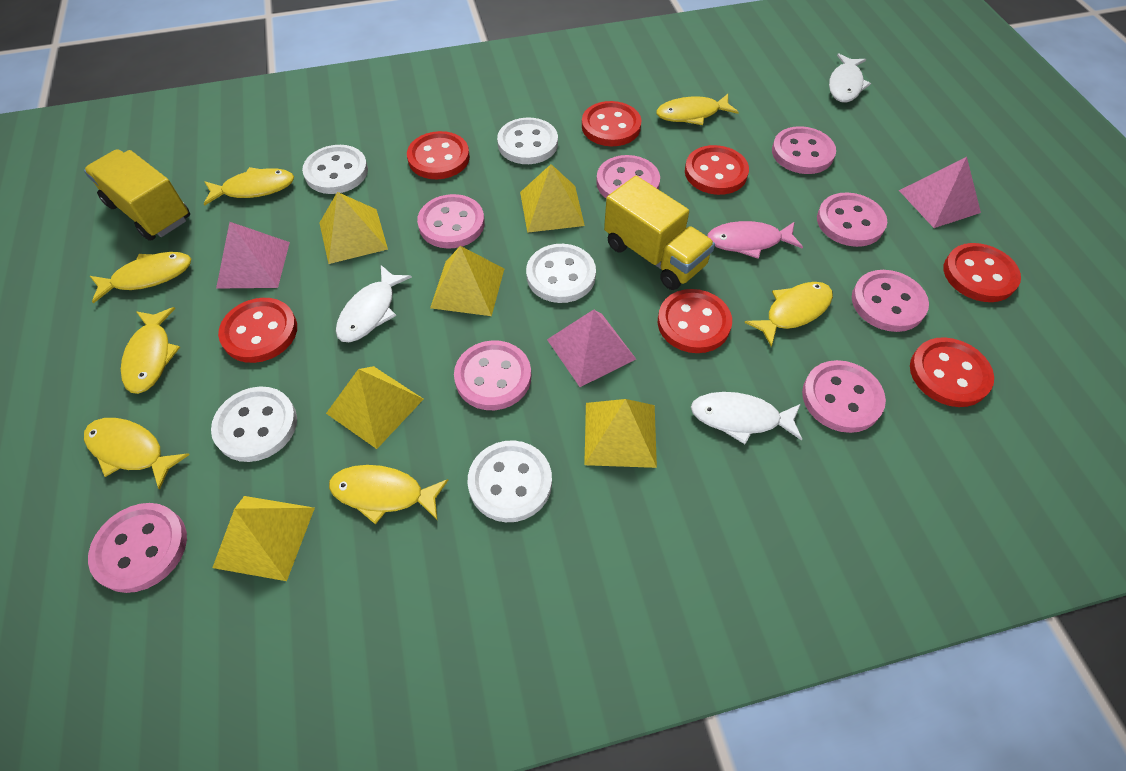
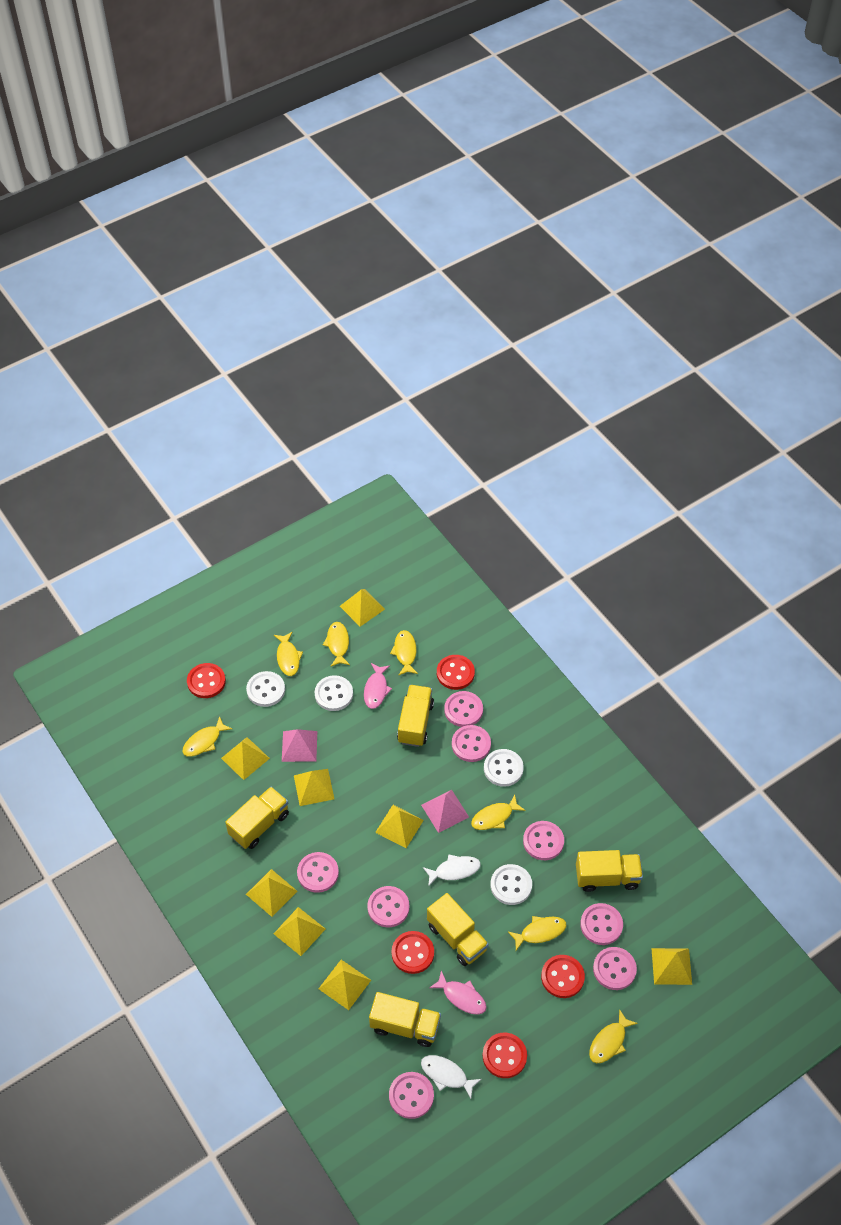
pink fish: 1 -> 2
pink pyramid: 3 -> 2
red button: 7 -> 5
white button: 5 -> 4
white fish: 3 -> 2
yellow pyramid: 6 -> 8
yellow truck: 2 -> 5

